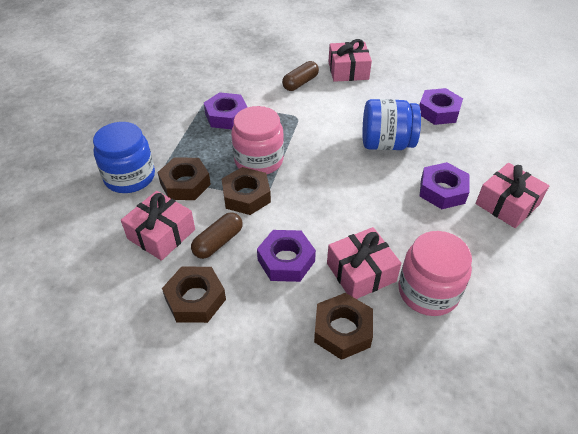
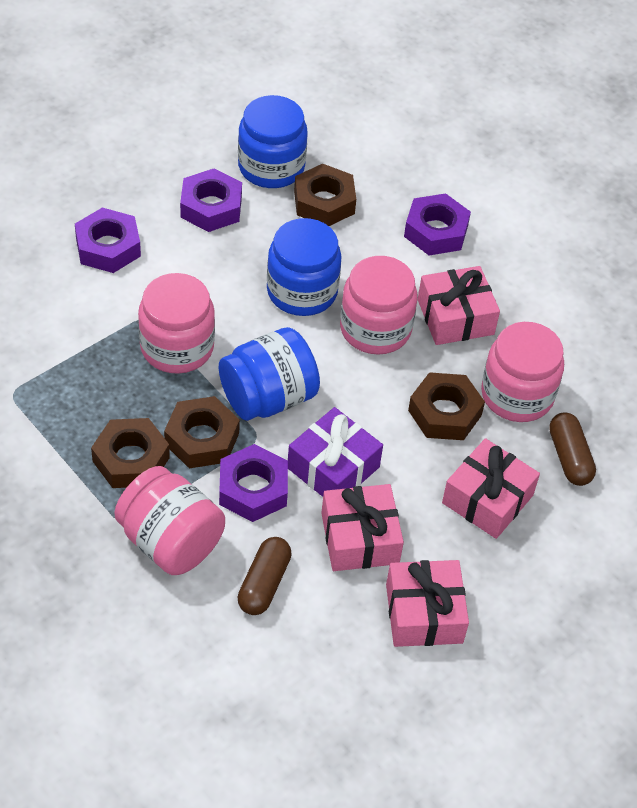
blue jar: 2 -> 3
pink jar: 2 -> 4
purple gift: 0 -> 1

